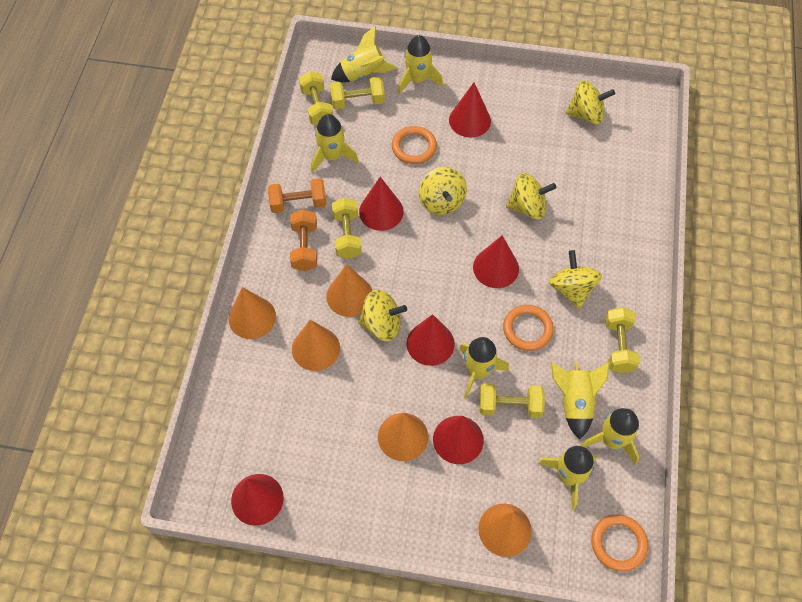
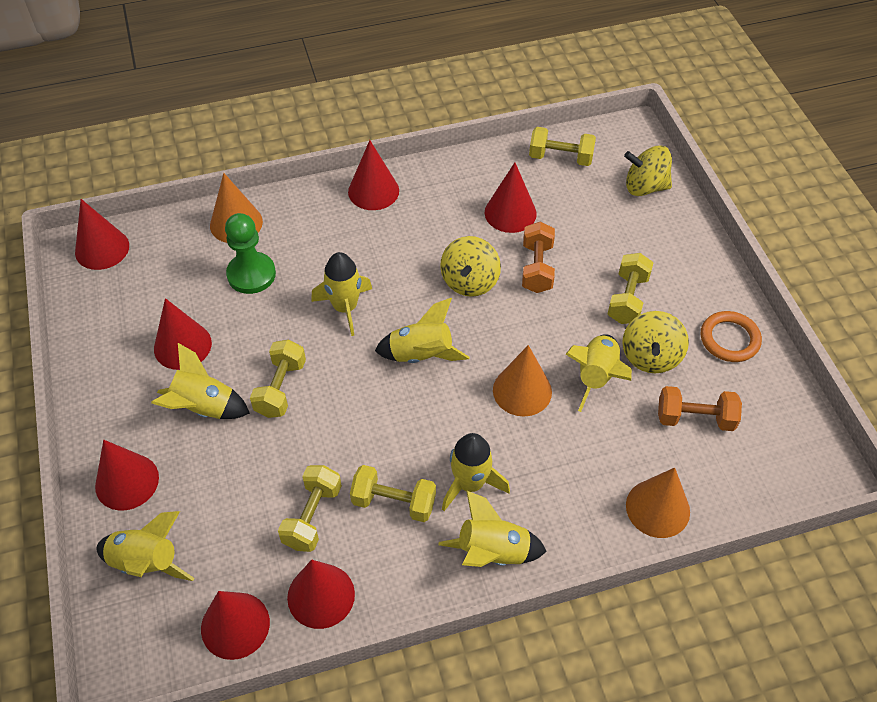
green pawn: 0 -> 1
orange cone: 5 -> 3
orange ring: 3 -> 1
red cone: 6 -> 7
yellow spinning top: 5 -> 3

